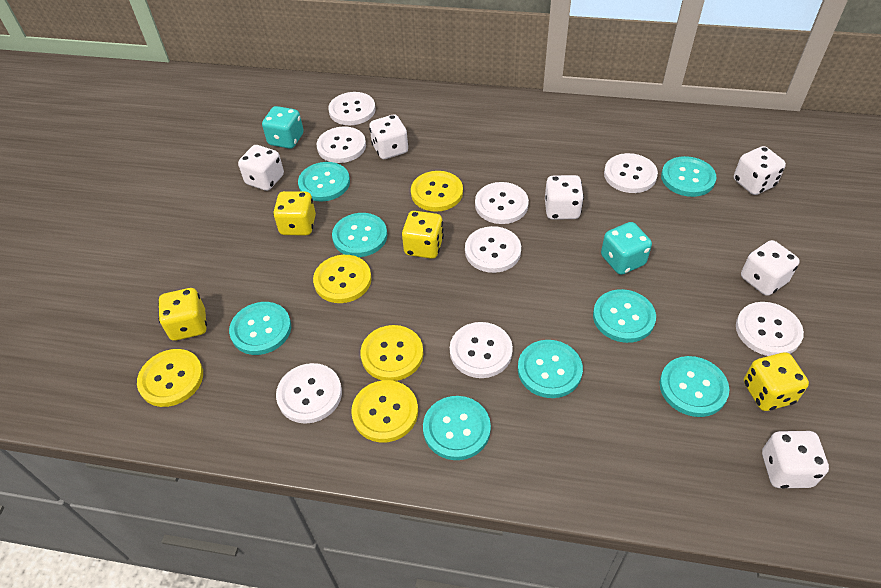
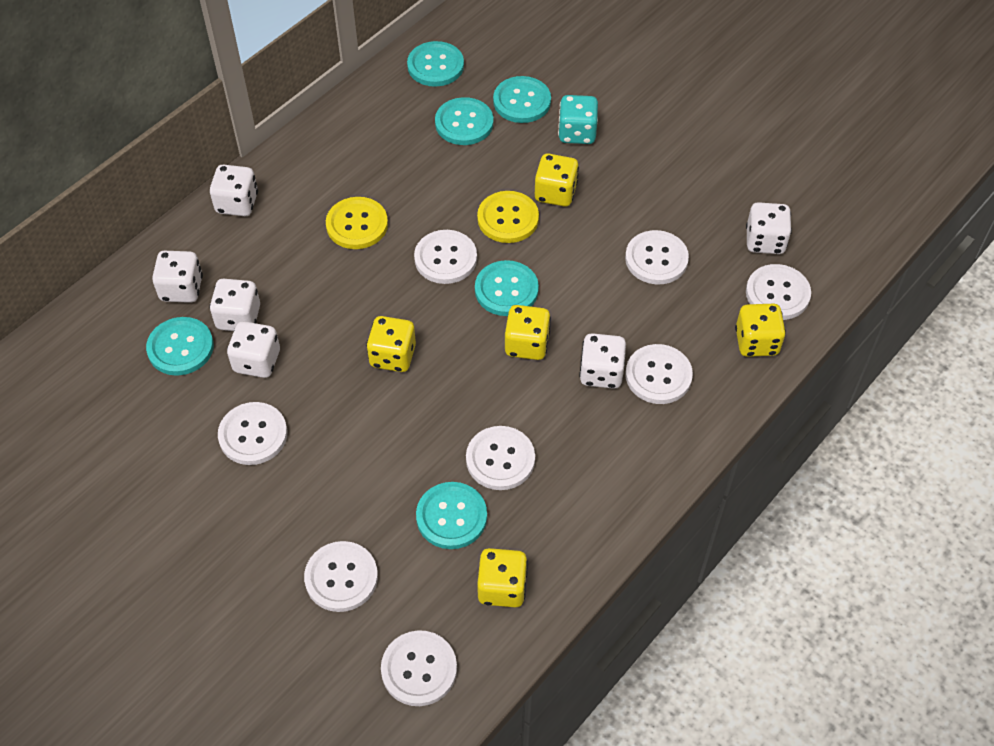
turquoise button: 8 -> 6
turquoise dice: 2 -> 1
yellow button: 5 -> 2
yellow dice: 4 -> 5

